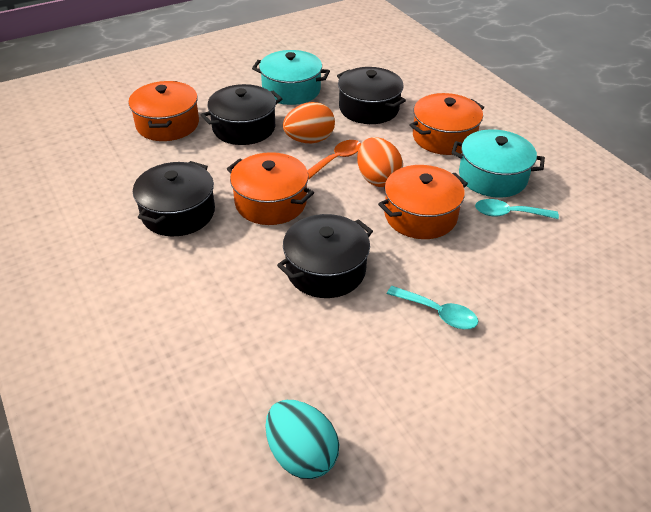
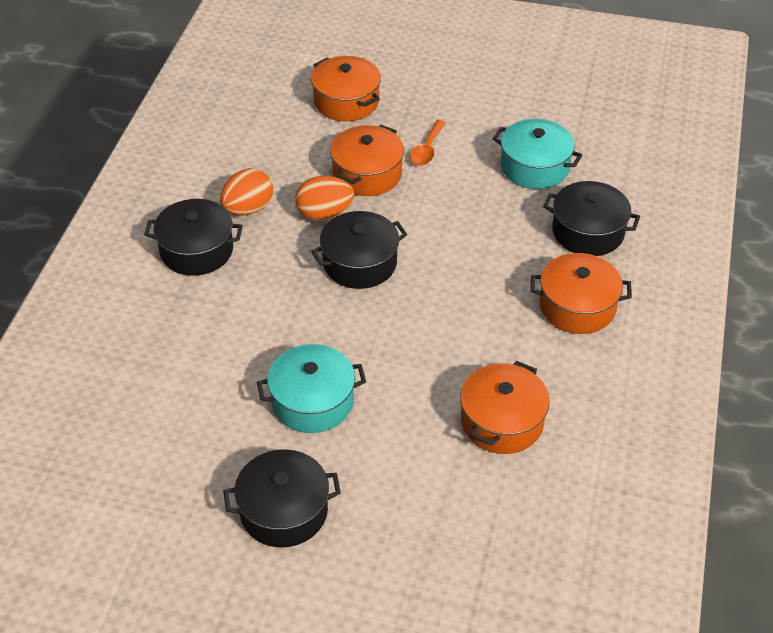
turquoise egg: 1 -> 0
turquoise spoon: 2 -> 0

